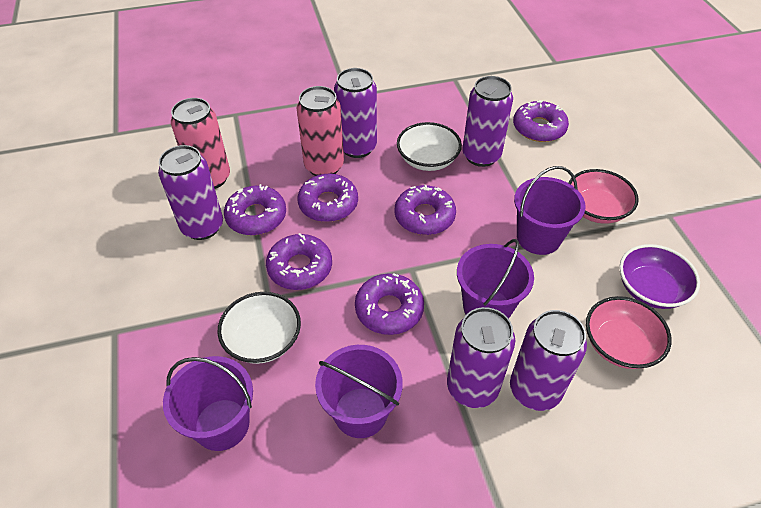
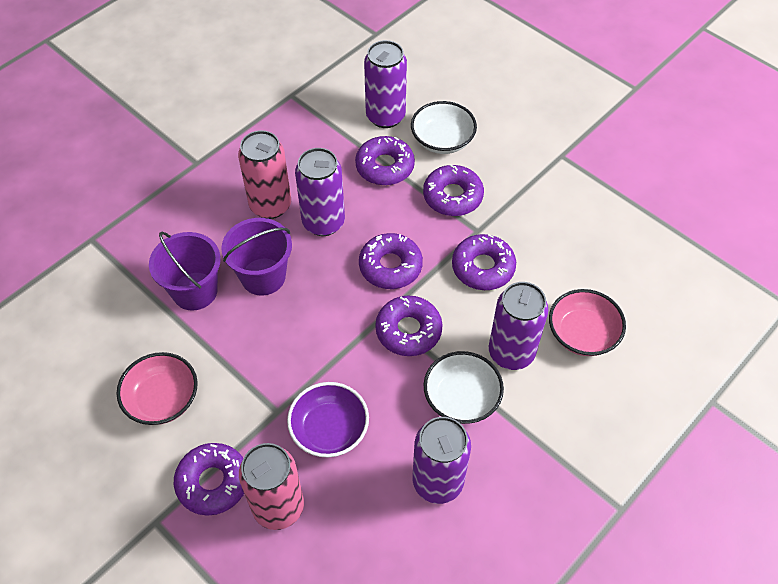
purple bucket: 4 -> 2
purple can: 5 -> 4

